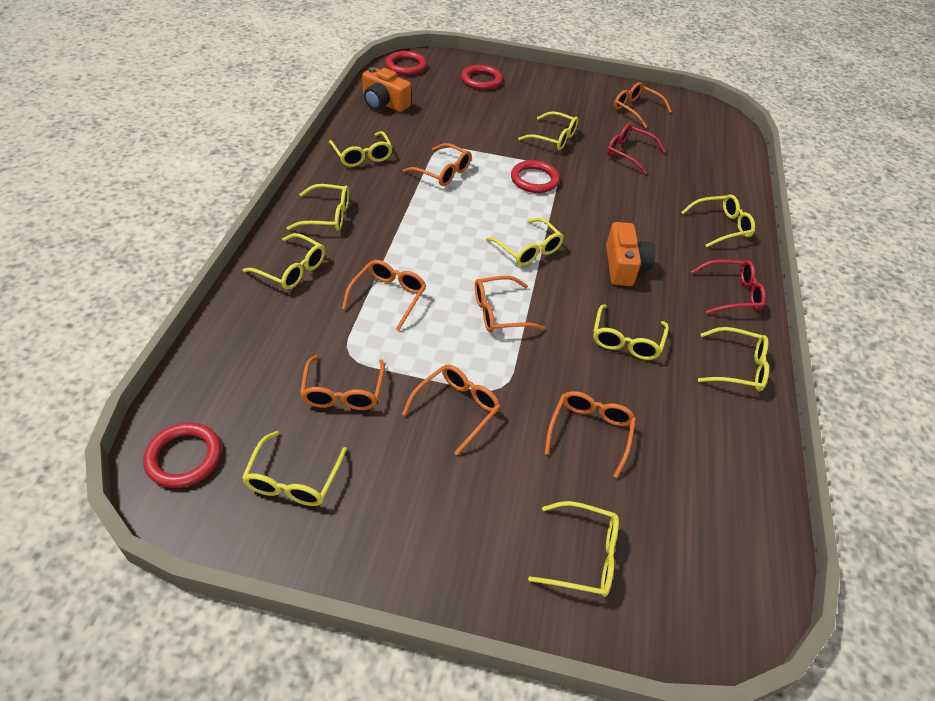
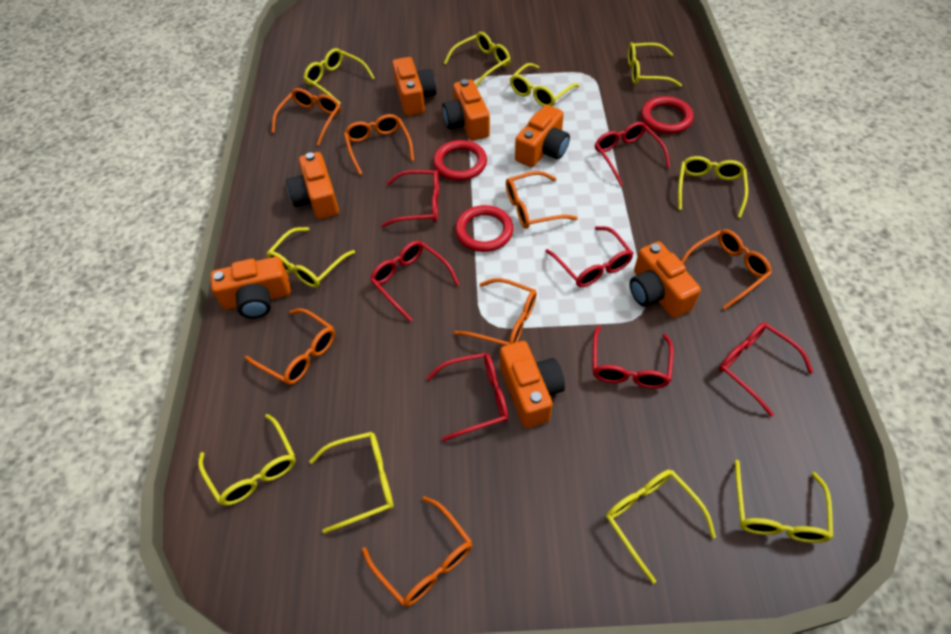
orange camera: 2 -> 7
red glasses: 2 -> 7
red ring: 4 -> 3

